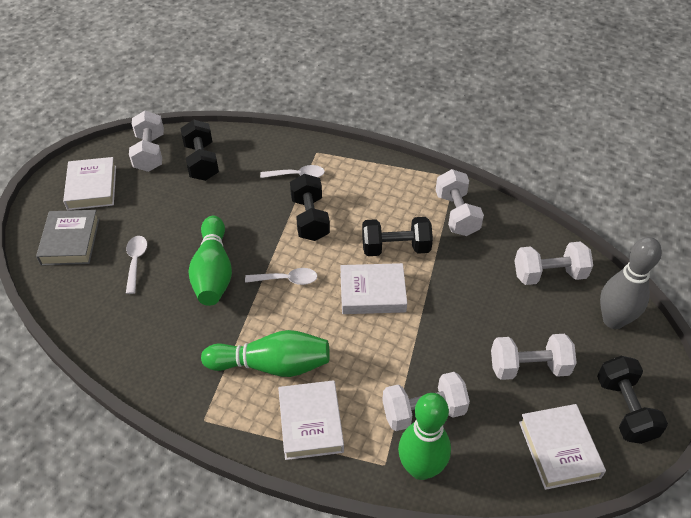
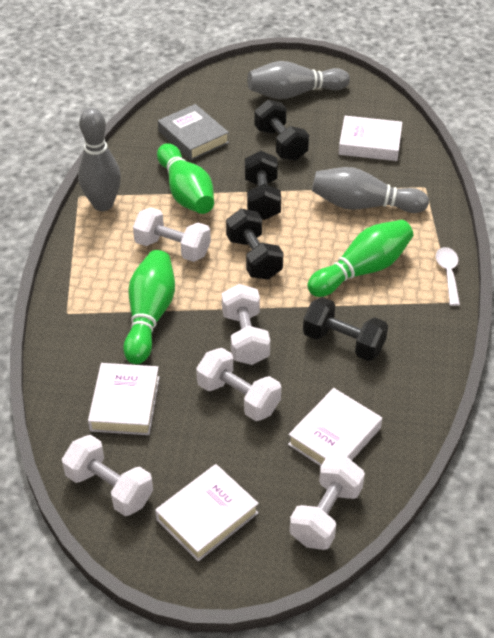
grey bowling pin: 1 -> 3
white spoon: 3 -> 1

